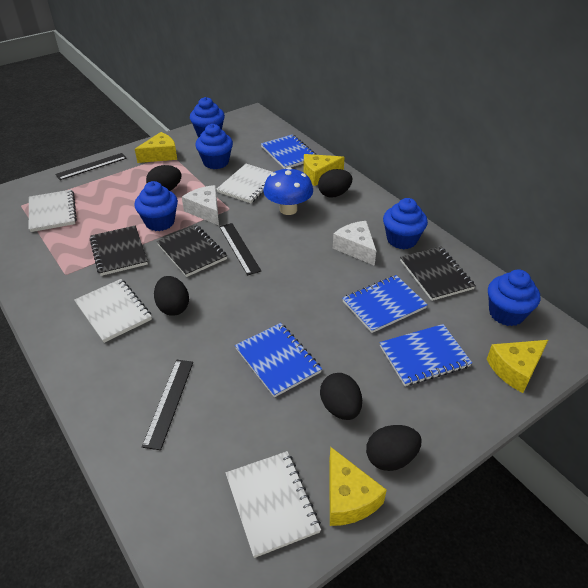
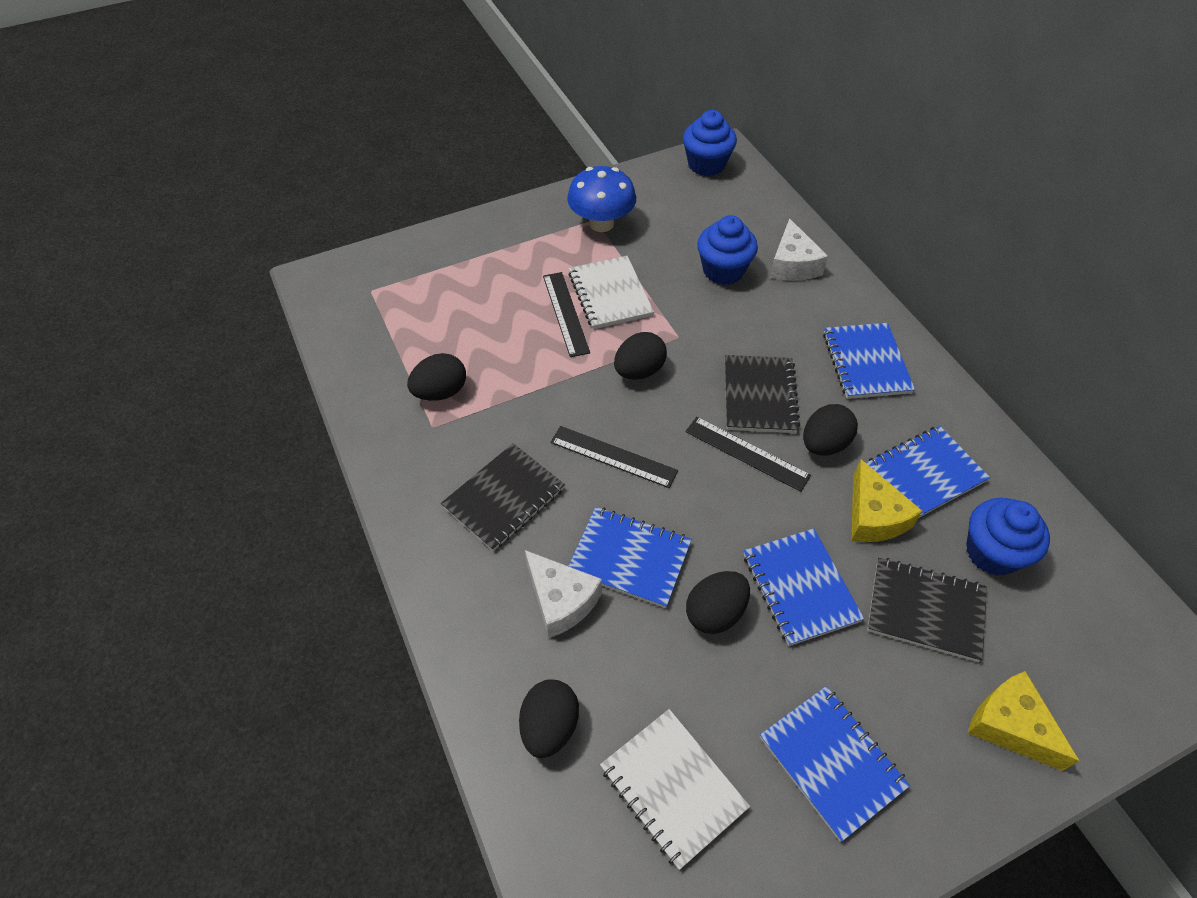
blue cupcake: 5 -> 3
blue notebook: 4 -> 5
white notebook: 4 -> 2
yellow cheese: 4 -> 2

